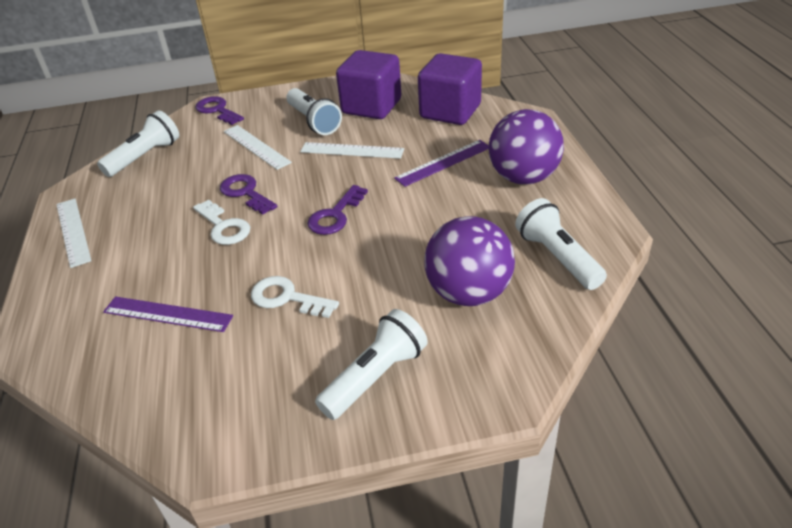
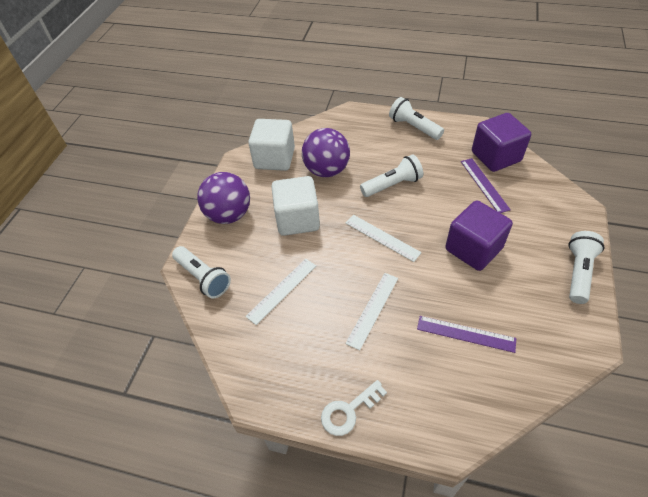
purple key: 3 -> 0
white cube: 0 -> 2
white key: 2 -> 1

